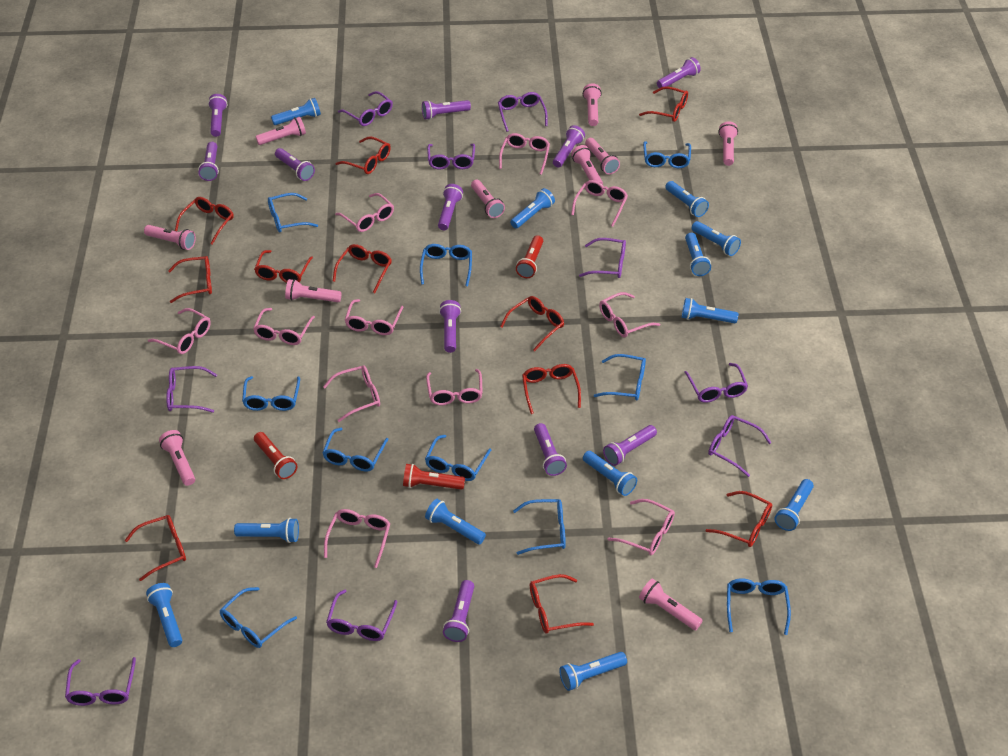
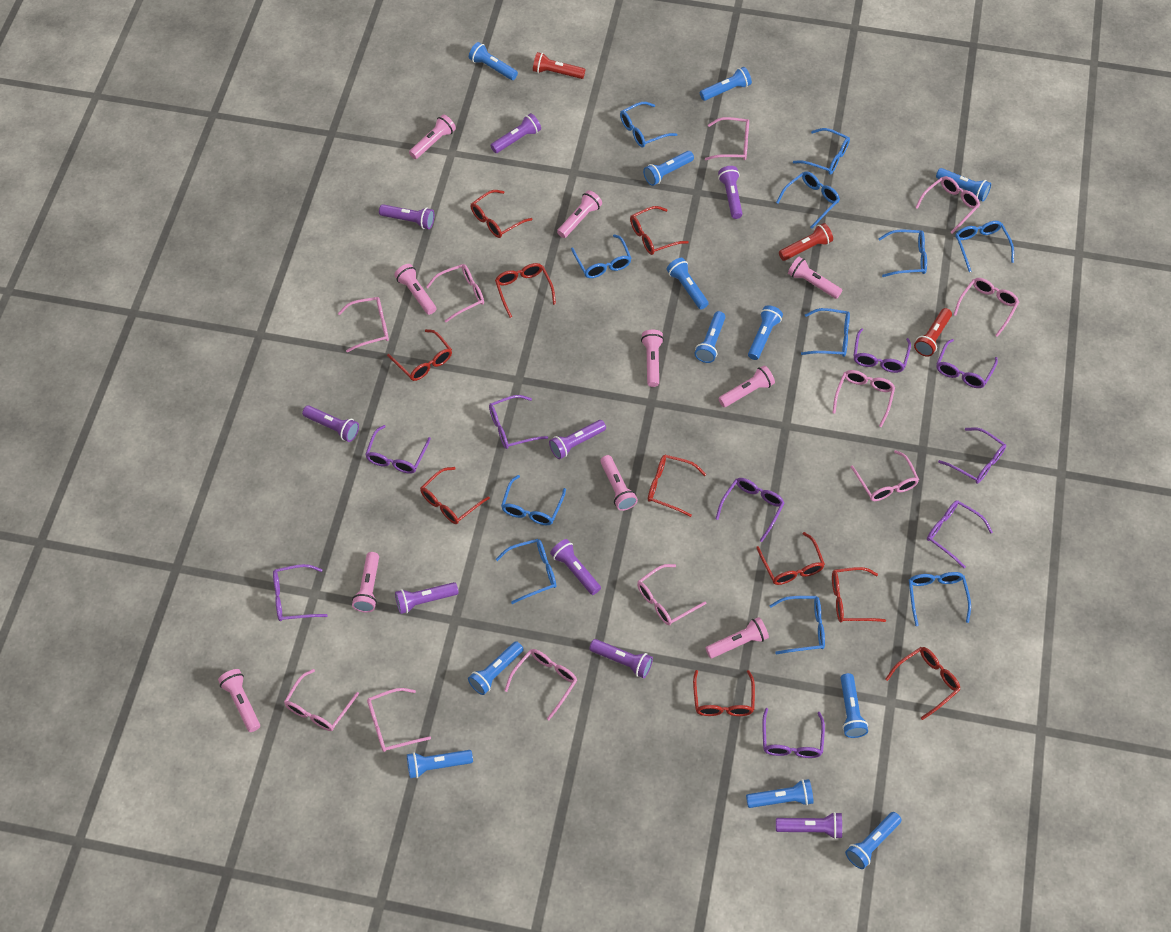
blue glasses: 10 -> 11
purple flashlight: 11 -> 9
red glasses: 11 -> 10

